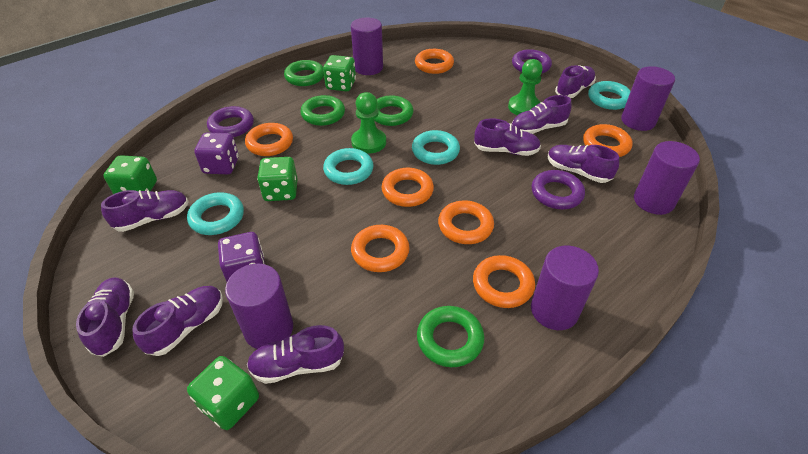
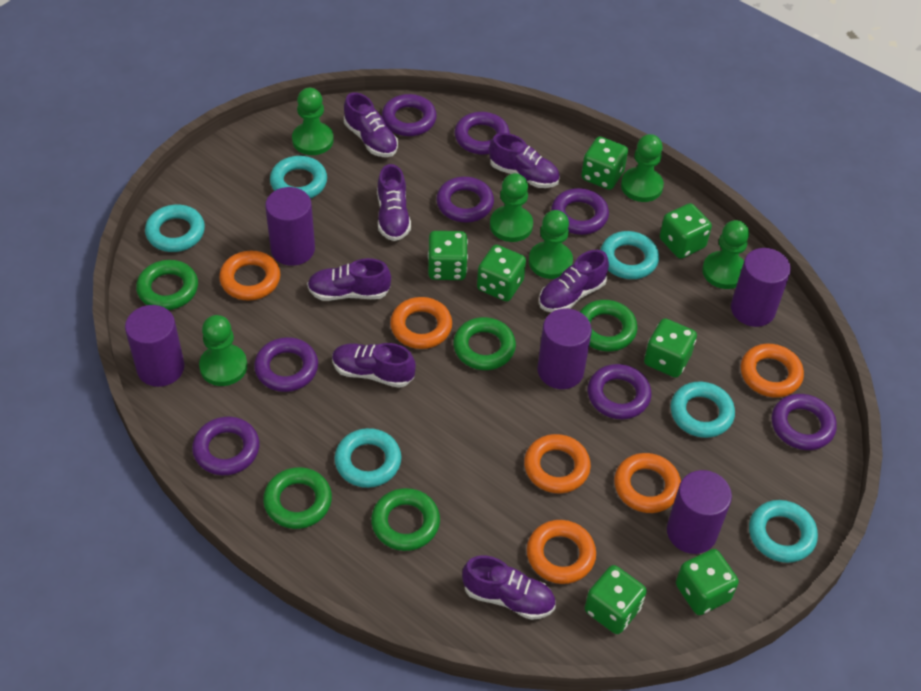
green dice: 4 -> 7
green pawn: 2 -> 6
green ring: 4 -> 5
orange ring: 7 -> 6
purple dice: 2 -> 0
purple ring: 3 -> 8
purple shoe: 8 -> 7
turquoise ring: 4 -> 6

